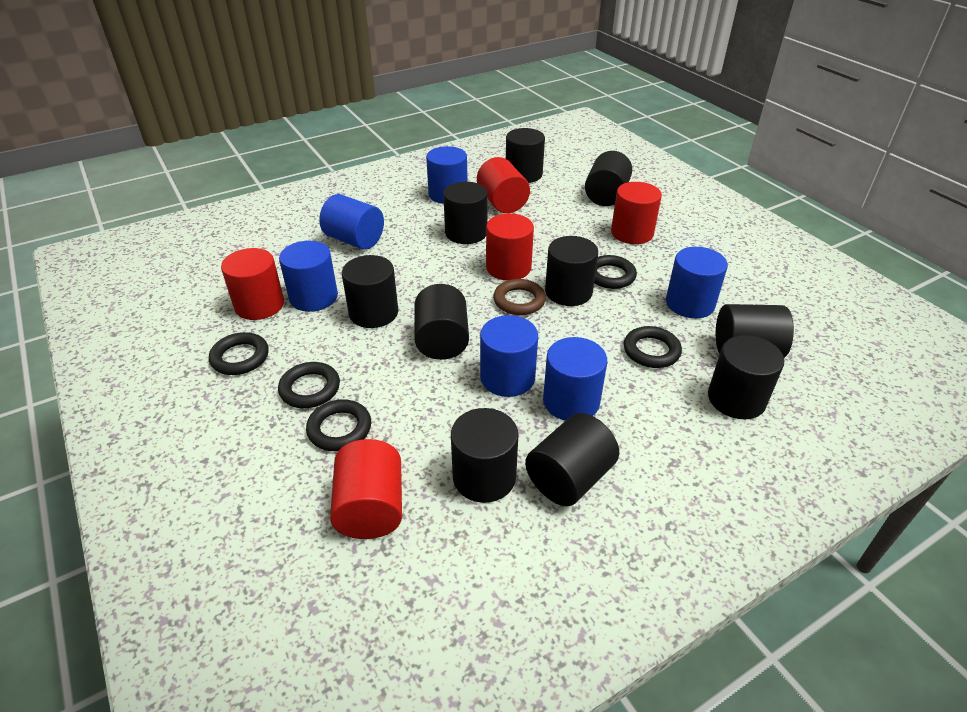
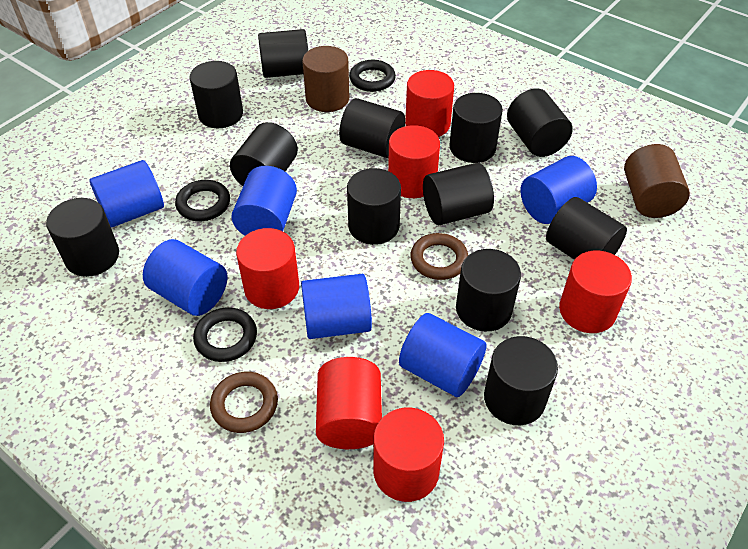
black cylinder: 10 -> 12
black ring: 5 -> 3
brown cylinder: 0 -> 2
brown ring: 1 -> 2
red cylinder: 5 -> 6

